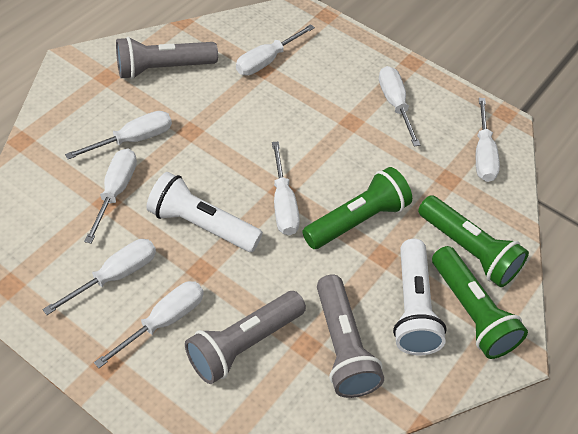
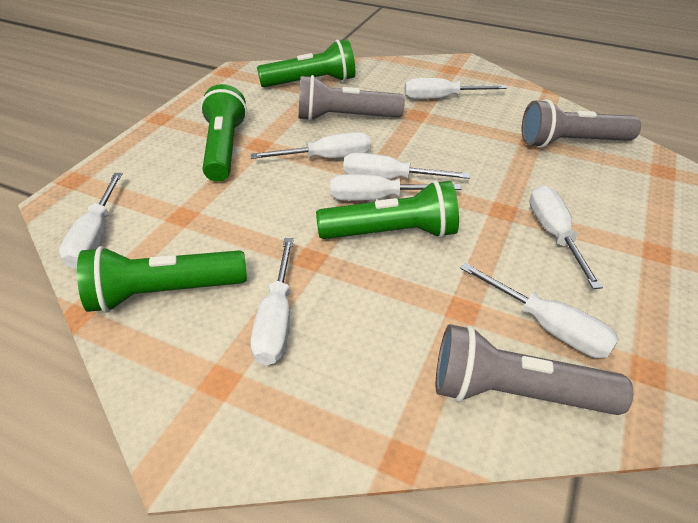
green flashlight: 3 -> 4
white flashlight: 2 -> 0

